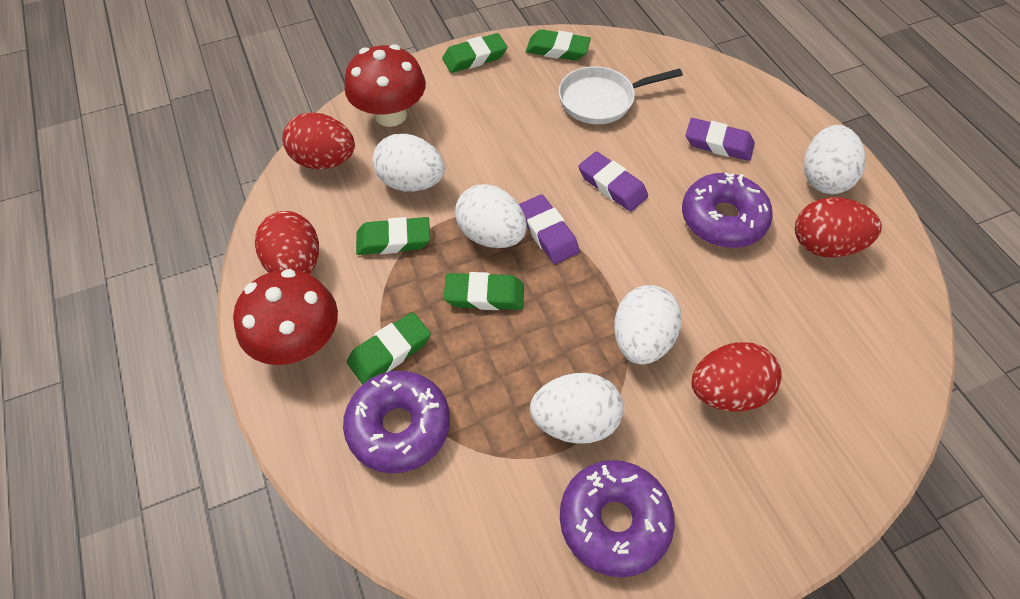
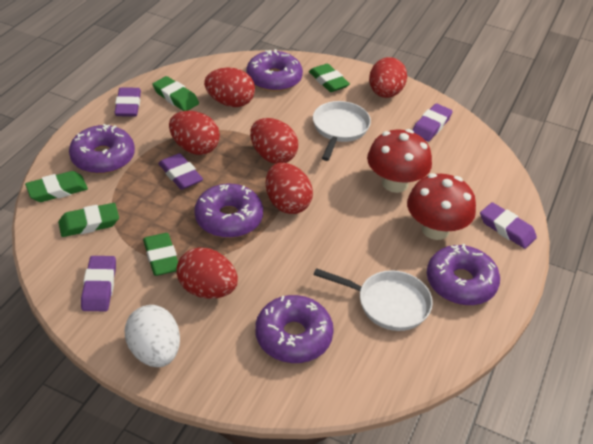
purple donut: 3 -> 5
purple eraser: 3 -> 5
red egg: 4 -> 6
white egg: 5 -> 1
white pan: 1 -> 2

